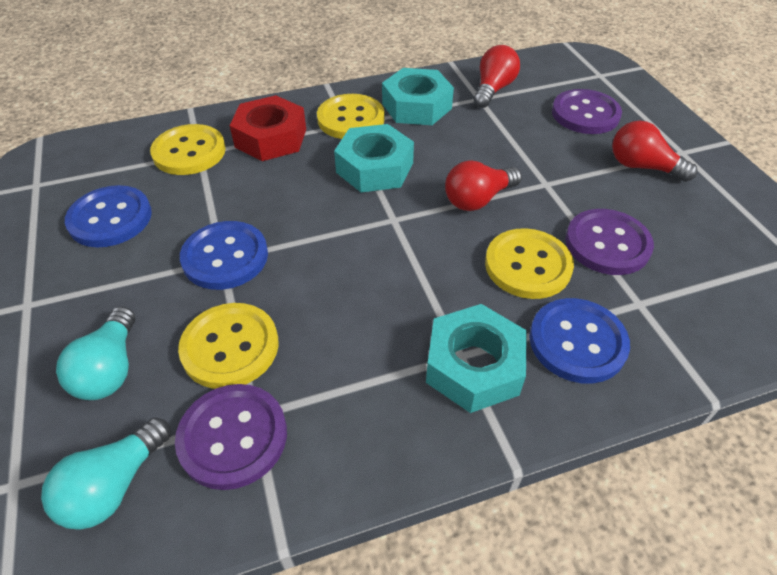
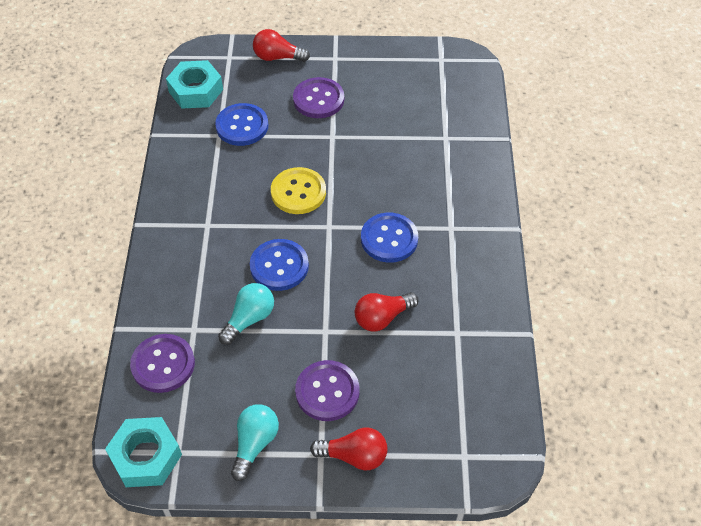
red nut: 1 -> 0
turquoise nut: 3 -> 2
yellow button: 4 -> 1

